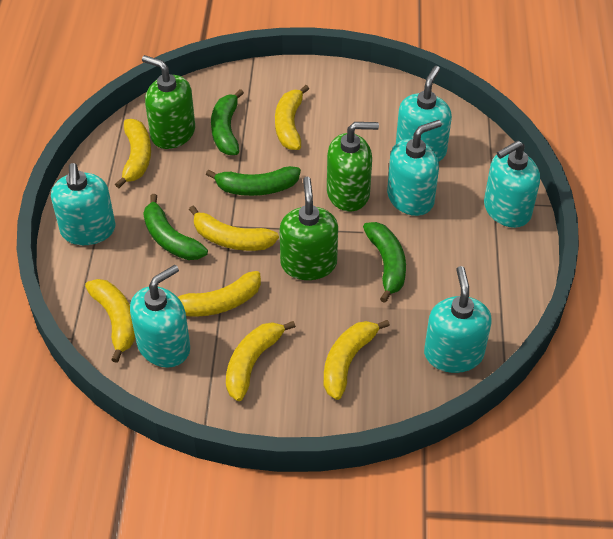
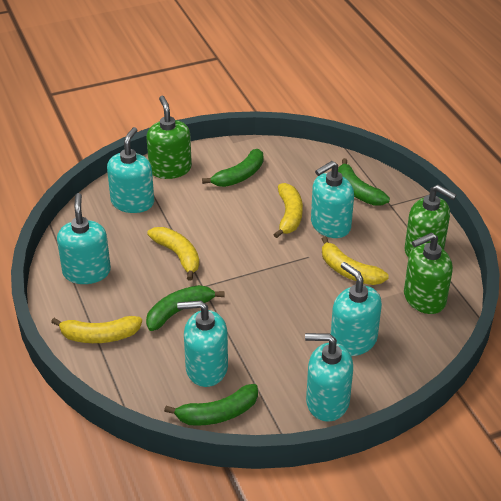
yellow banana: 7 -> 4

